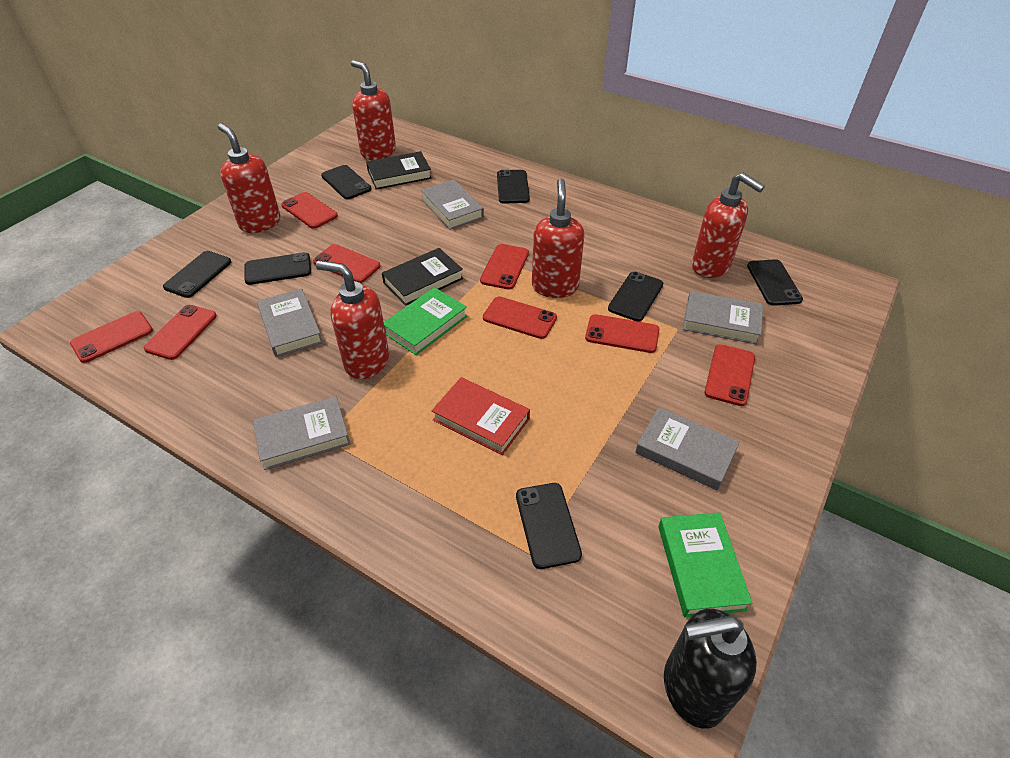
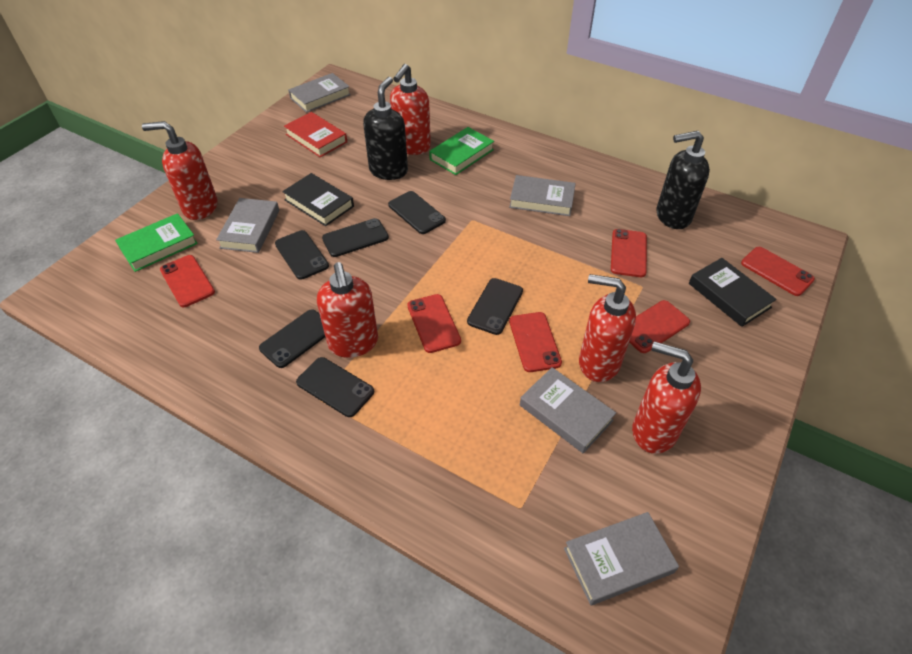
black phone: 7 -> 6
black soap dispenser: 1 -> 2
red phone: 8 -> 6

